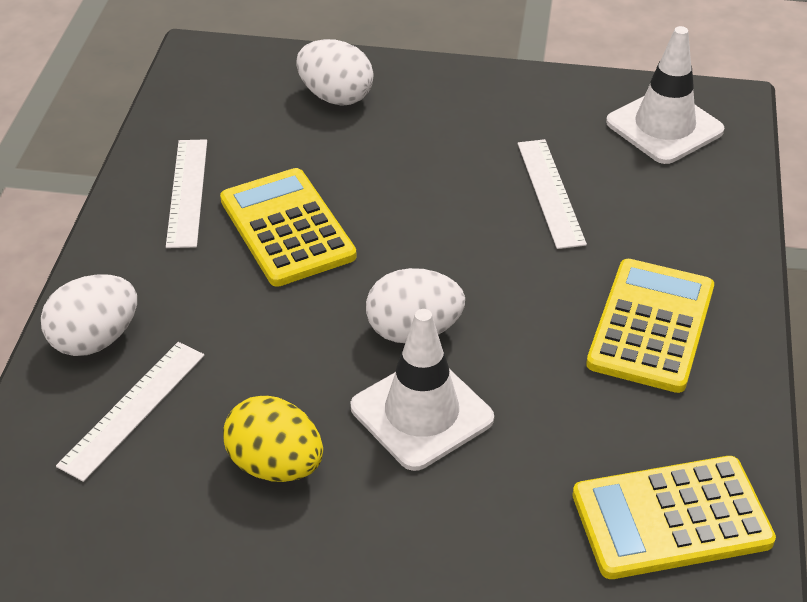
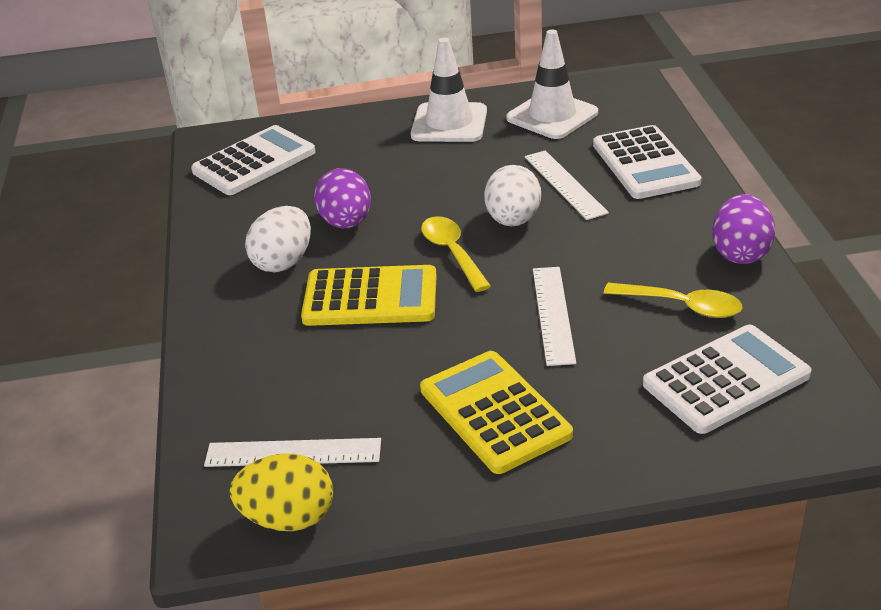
purple egg: 0 -> 2
white calculator: 0 -> 3
white egg: 3 -> 2
yellow calculator: 3 -> 2
yellow spoon: 0 -> 2

